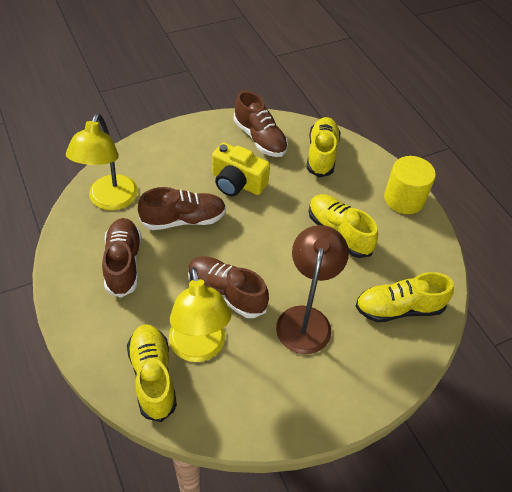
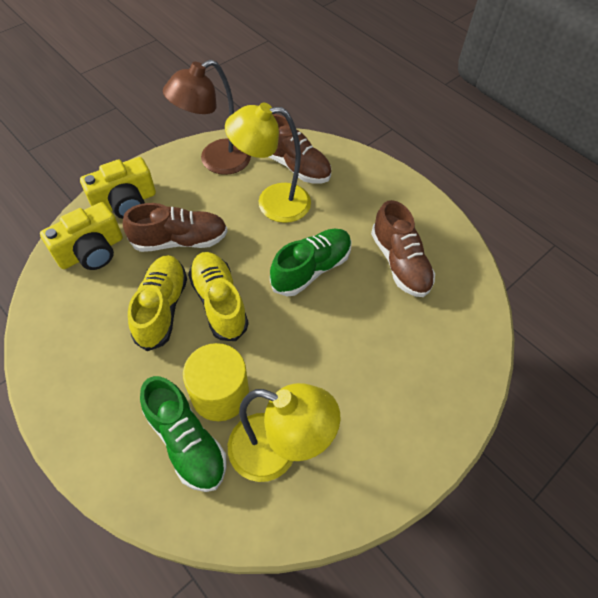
brown shoe: 4 -> 3
green shoe: 0 -> 2
yellow camera: 1 -> 2
yellow shoe: 4 -> 2

